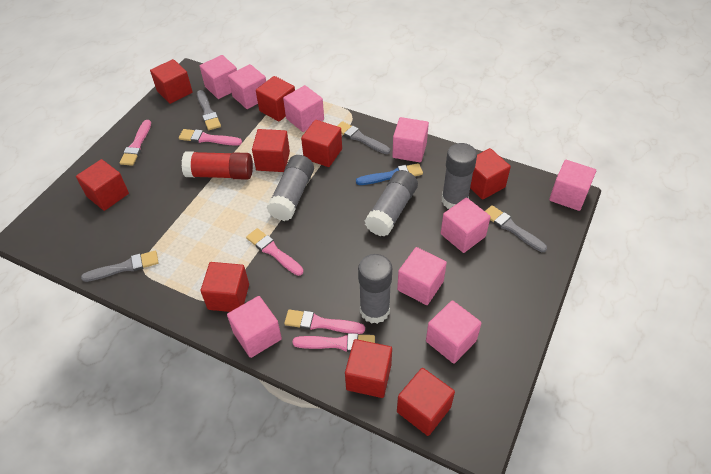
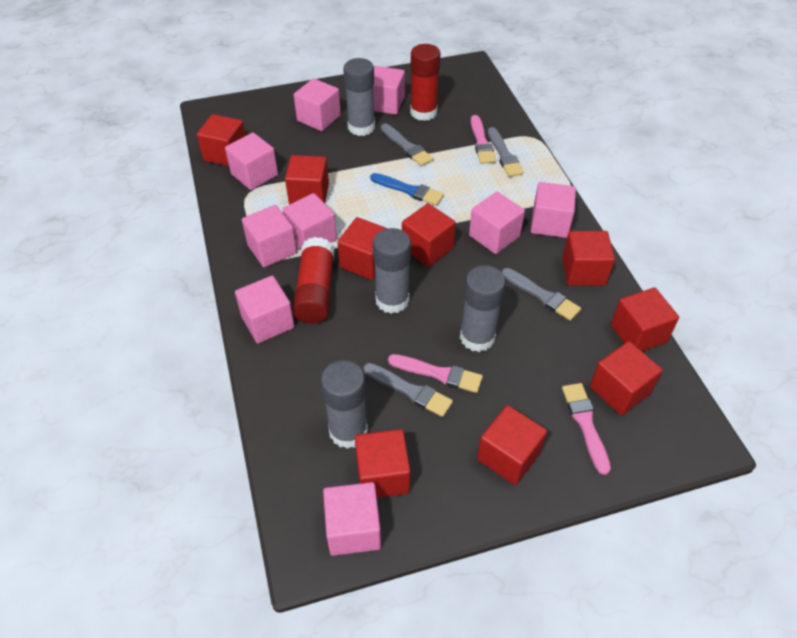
pink brush: 5 -> 3
red glue stick: 1 -> 2

